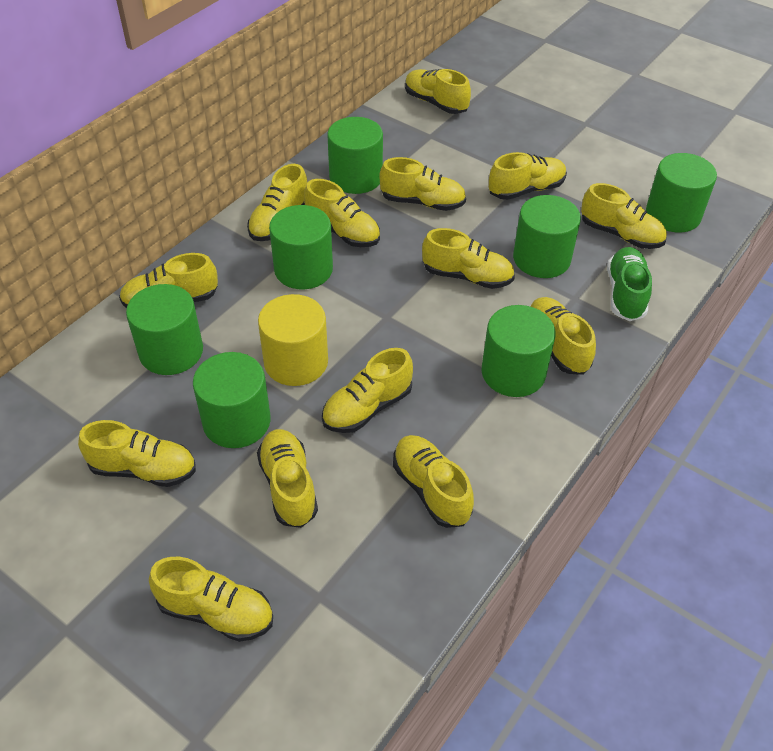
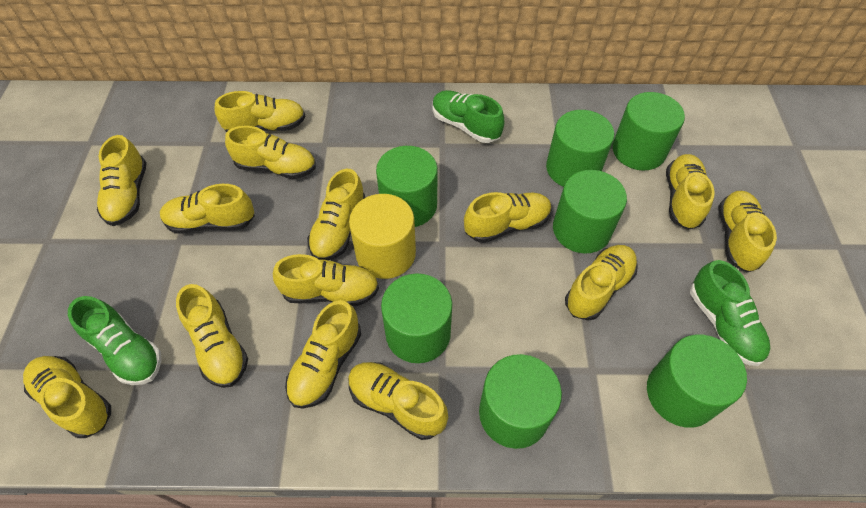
green shoe: 1 -> 3

